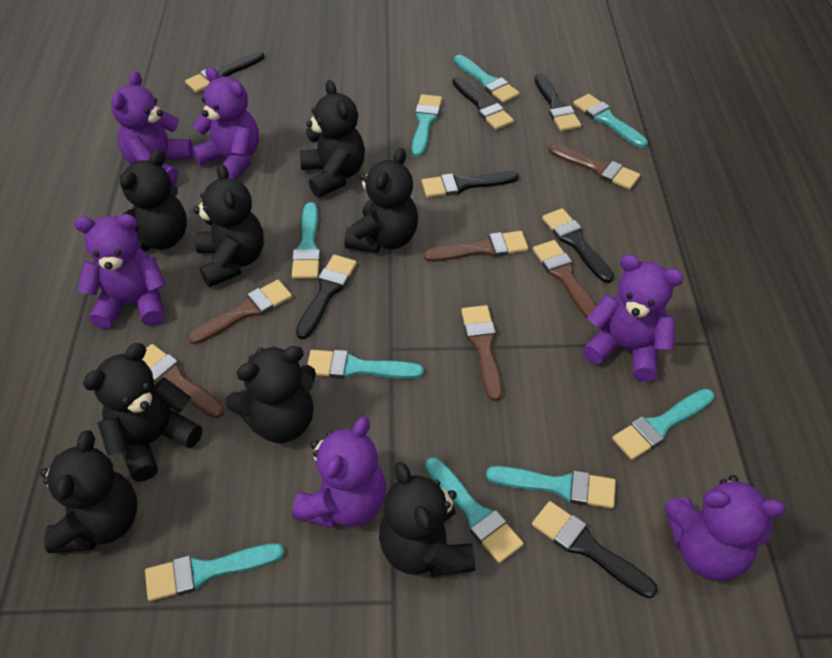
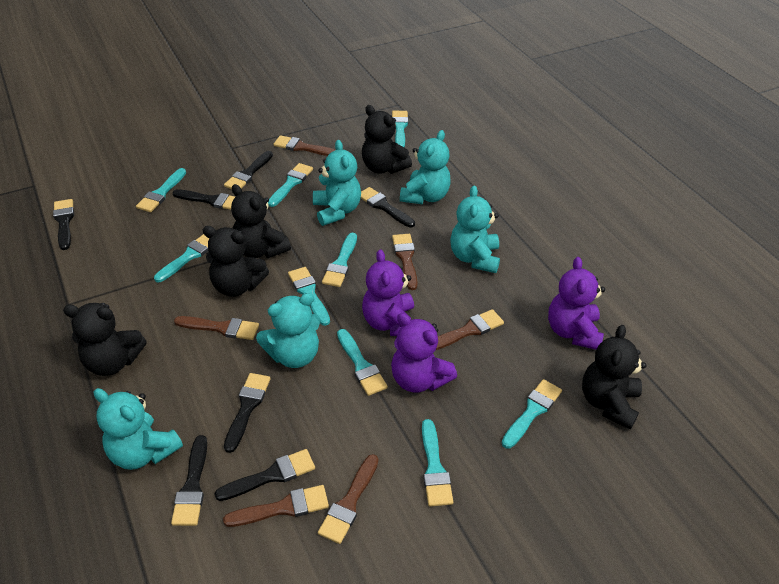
black teddy bear: 8 -> 5
purple teddy bear: 6 -> 3
turquoise teddy bear: 0 -> 5

